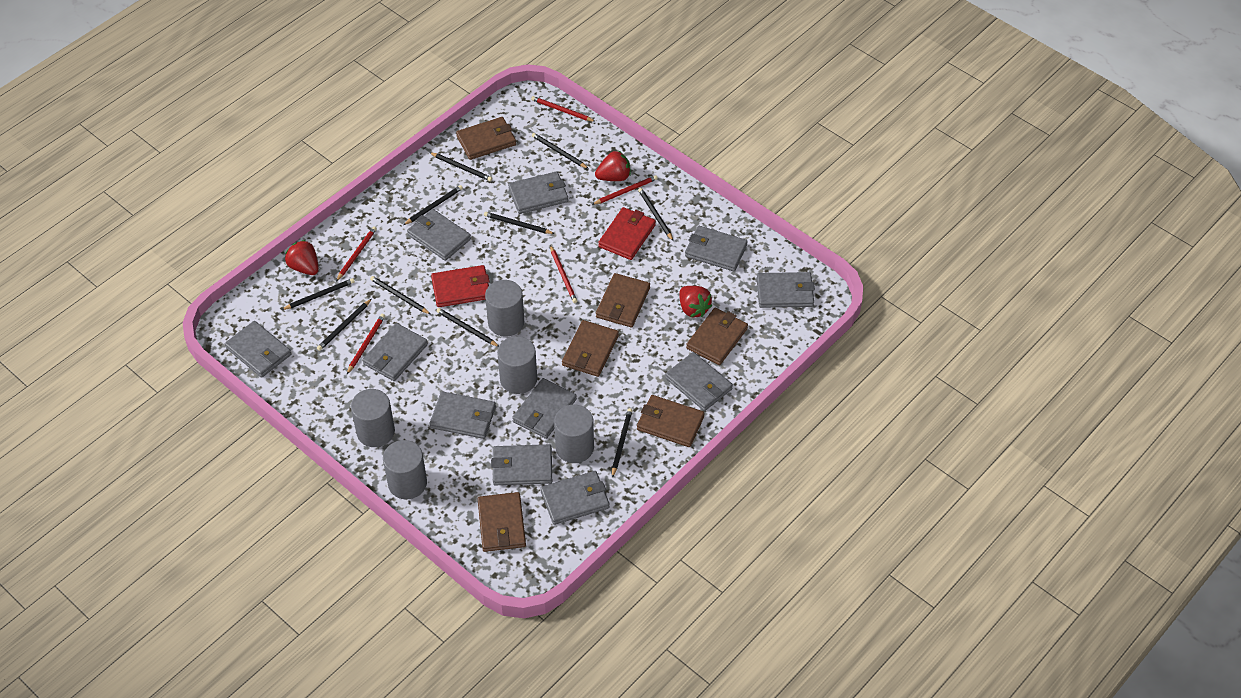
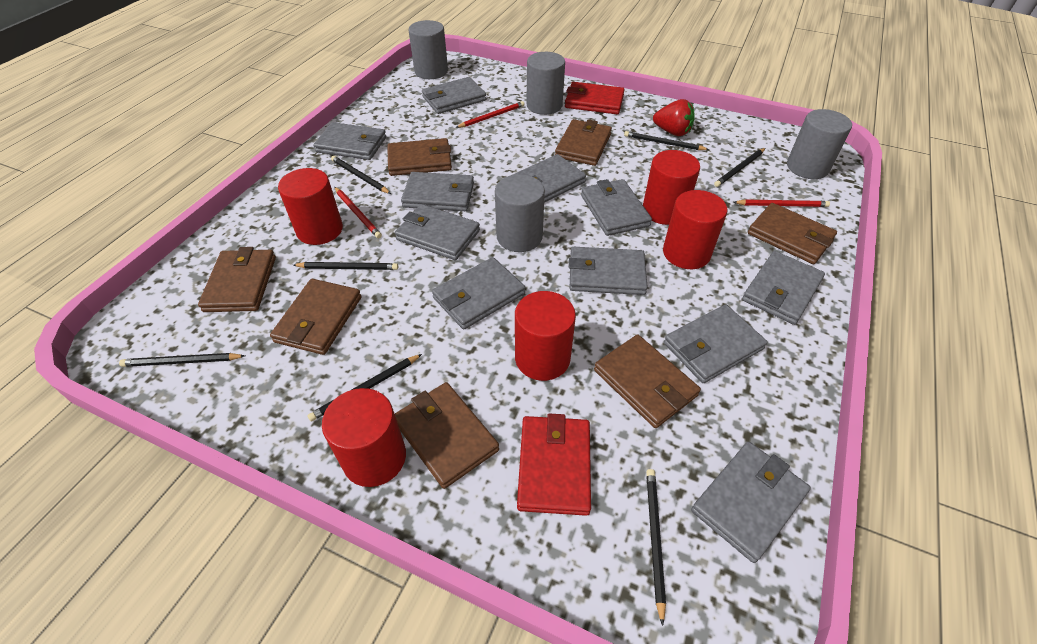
black pencil: 10 -> 7
brown wallet: 6 -> 7
grey cylinder: 5 -> 4
red cylinder: 0 -> 5
red pencil: 5 -> 3
red strawberry: 3 -> 1

